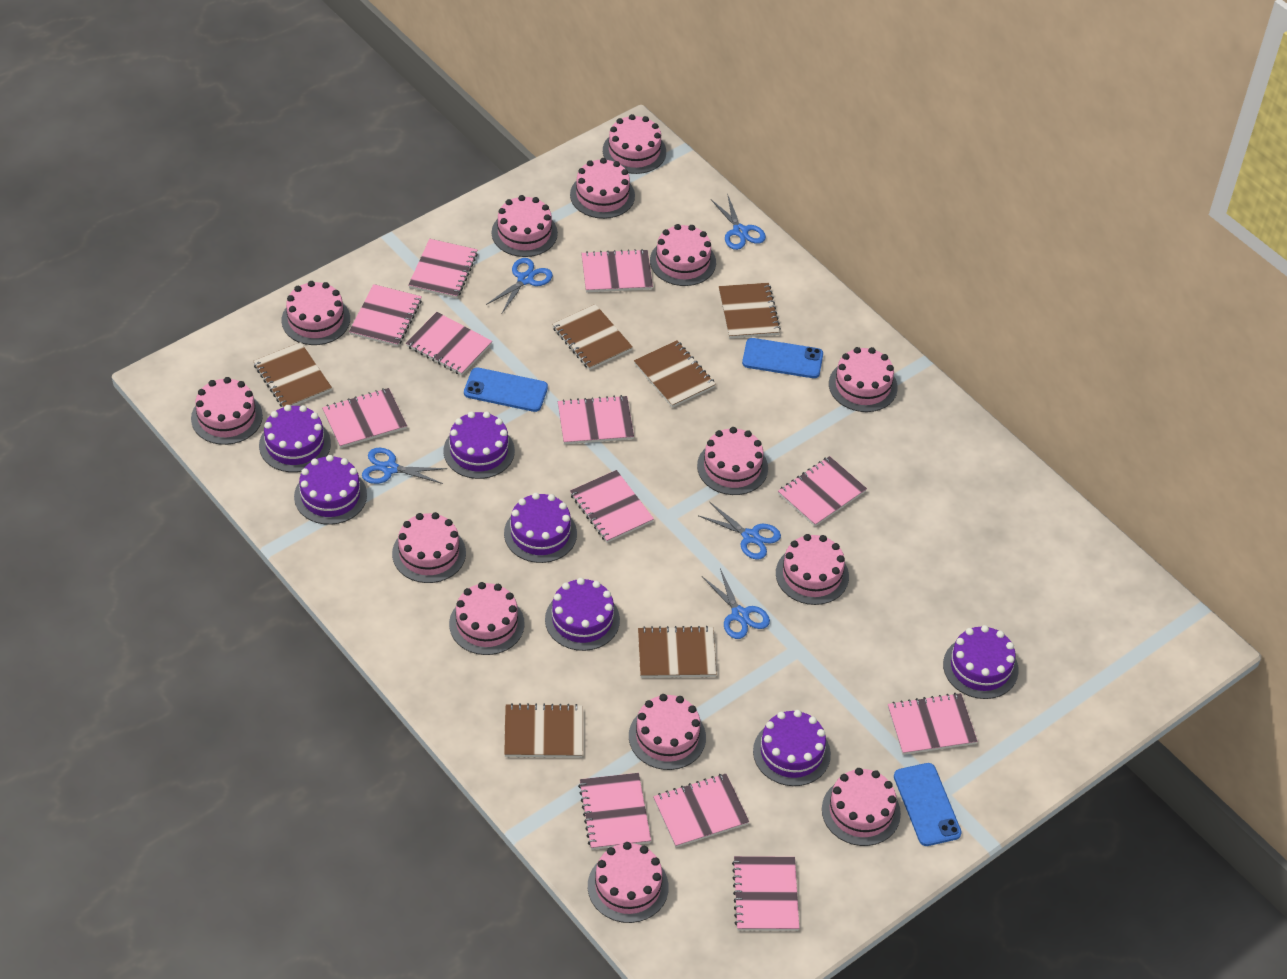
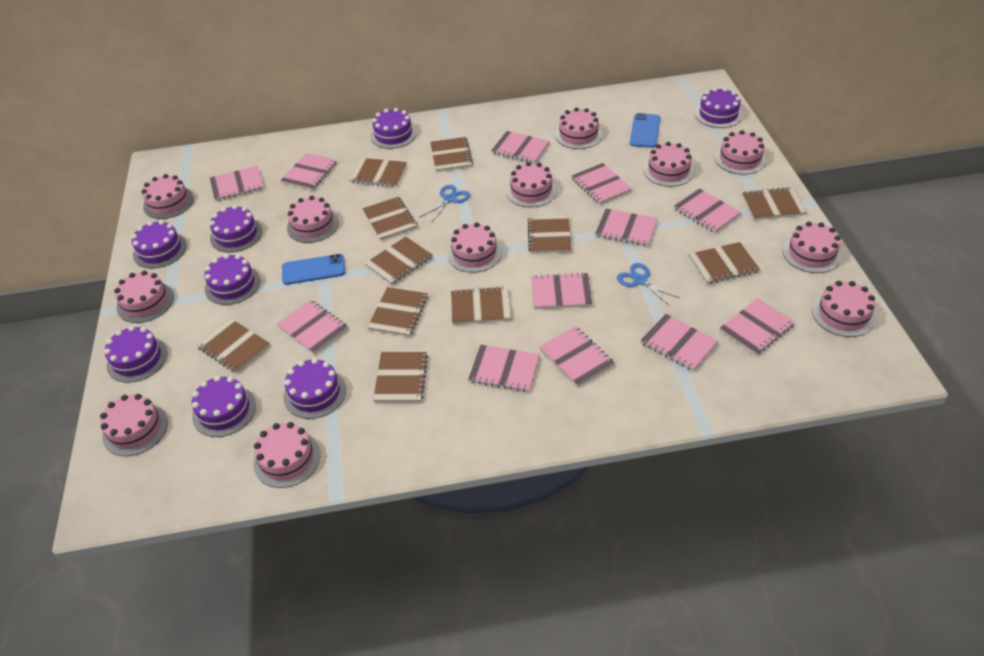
blue phone: 3 -> 2
blue scissors: 5 -> 2
brown notebook: 6 -> 11
pink cake: 14 -> 12
purple cake: 7 -> 8

